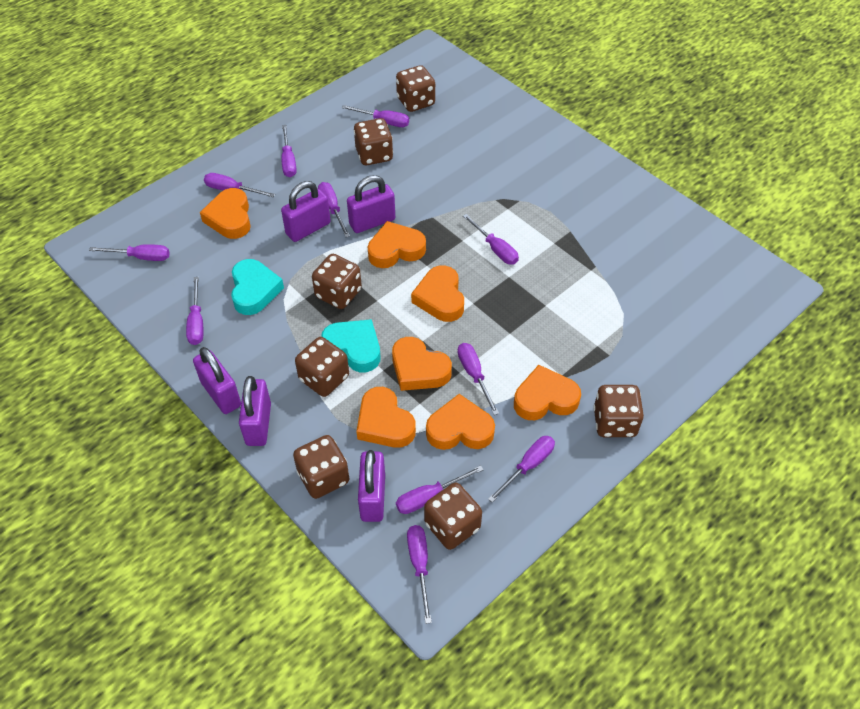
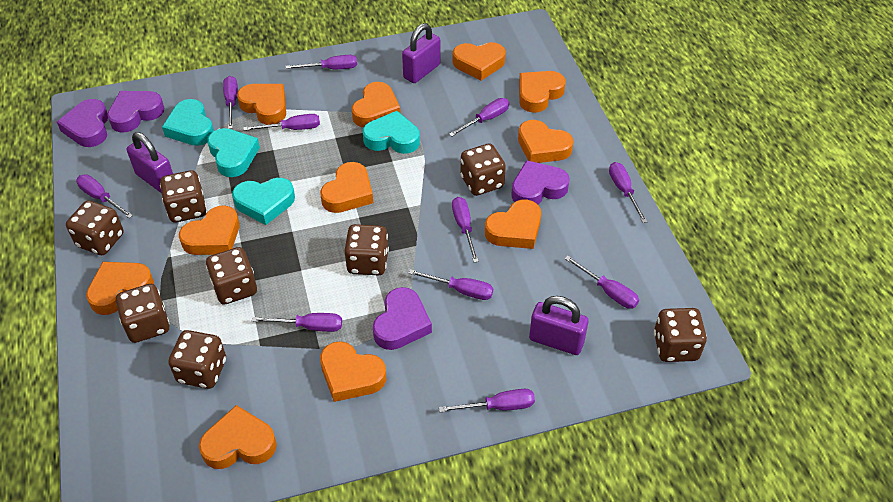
brown dice: 7 -> 8
orange heart: 7 -> 11
purple heart: 0 -> 4
purple padlock: 5 -> 3
turquoise heart: 2 -> 4

